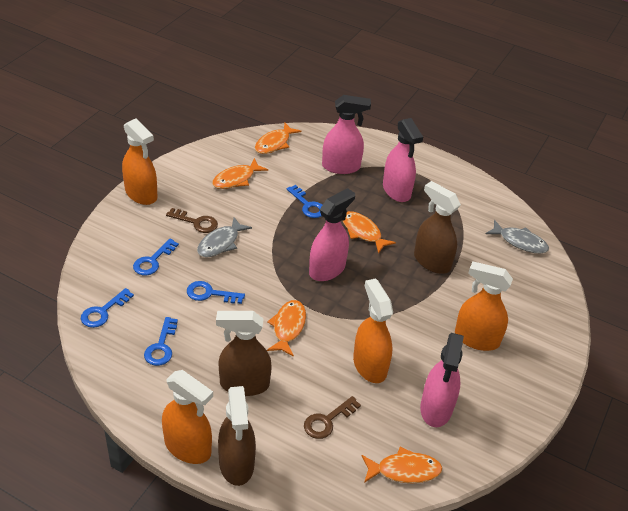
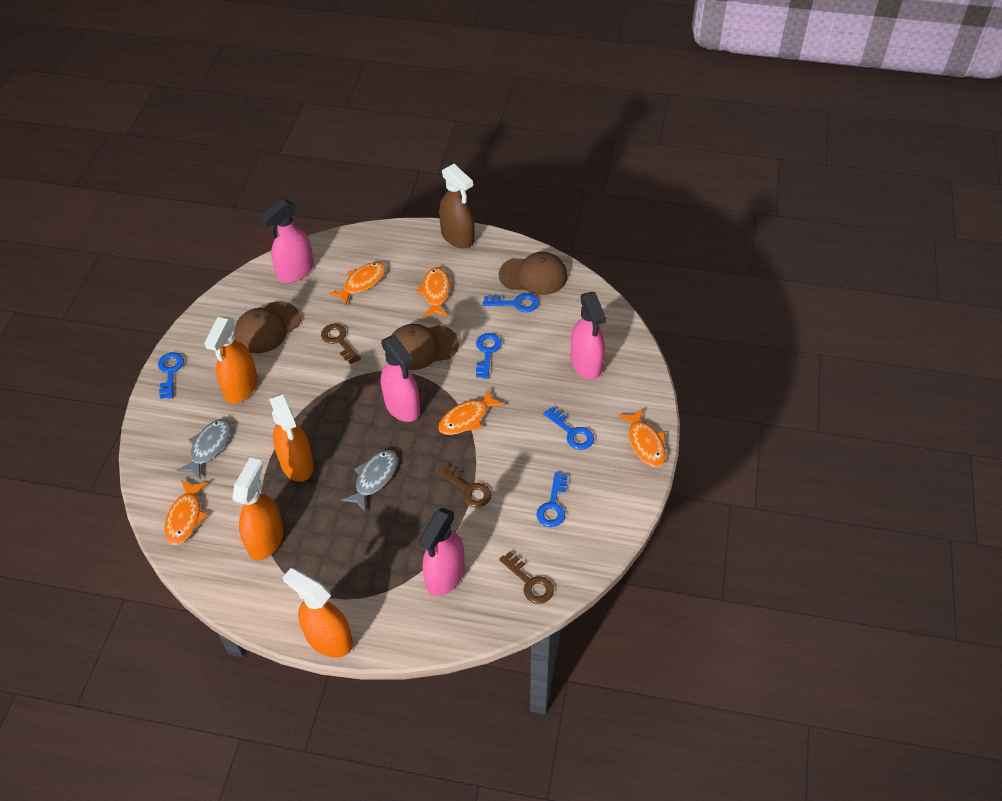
brown cap: 0 -> 3
brown key: 2 -> 3
brown spray bottle: 3 -> 1

